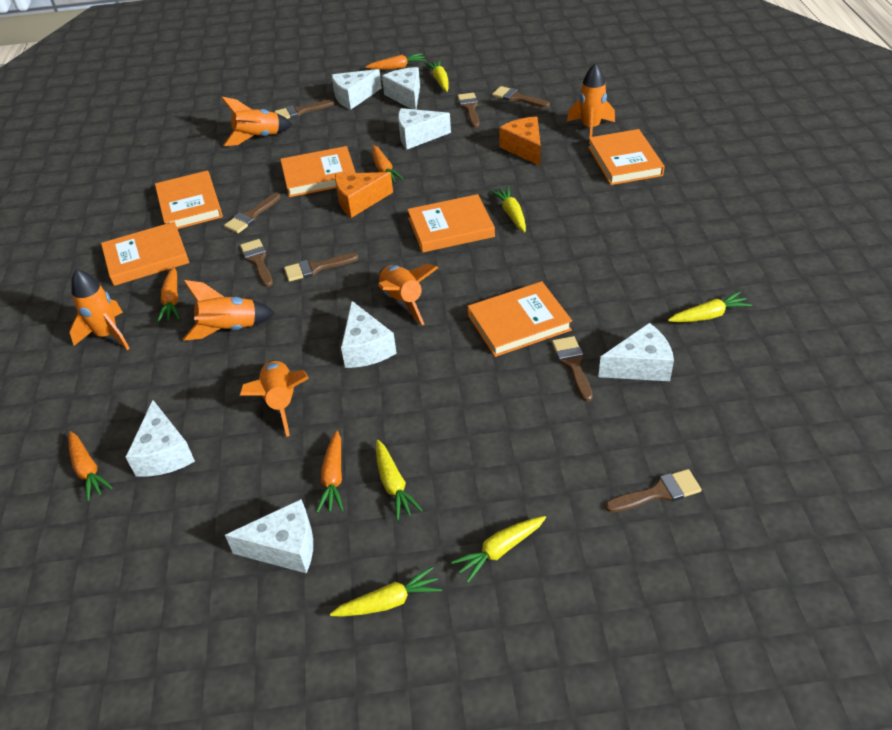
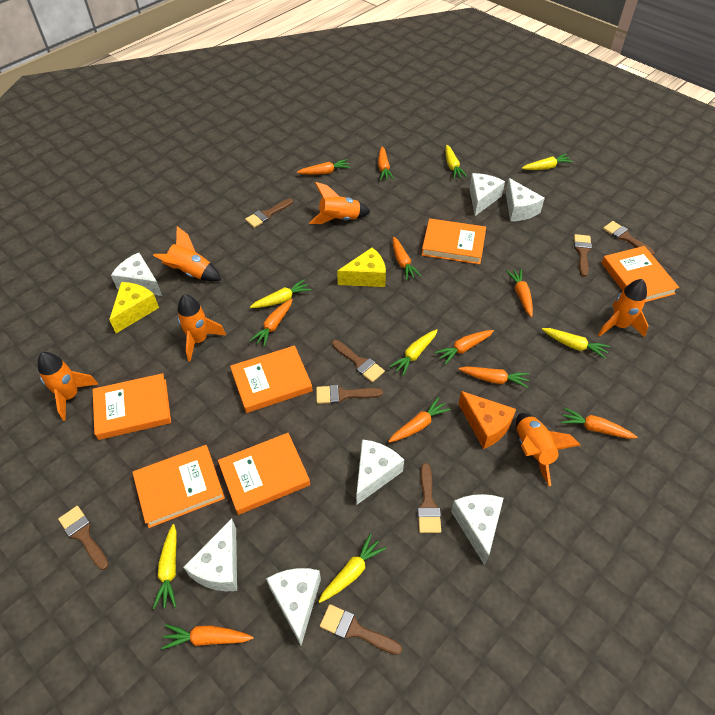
orange carrot: 5 -> 10
orange cheese: 2 -> 1
yellow carrot: 6 -> 7
yellow cheese: 0 -> 2

